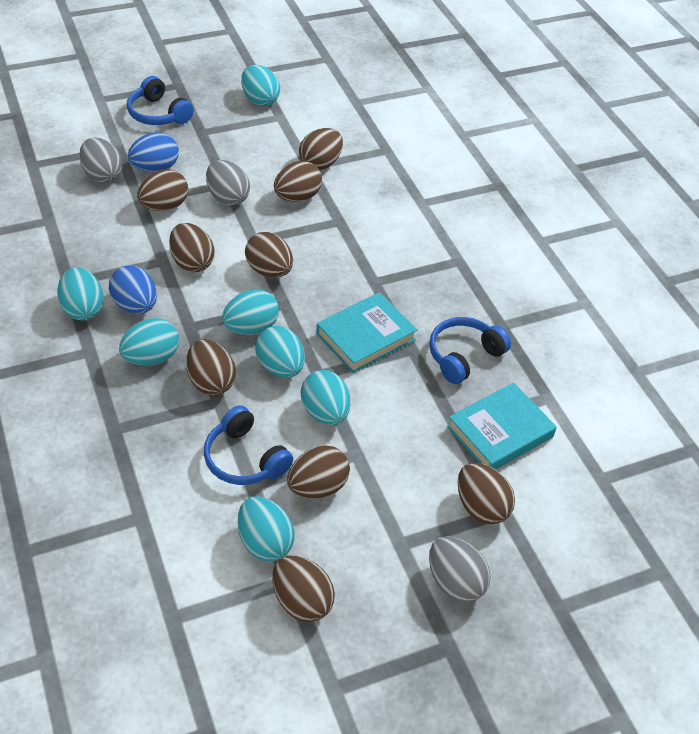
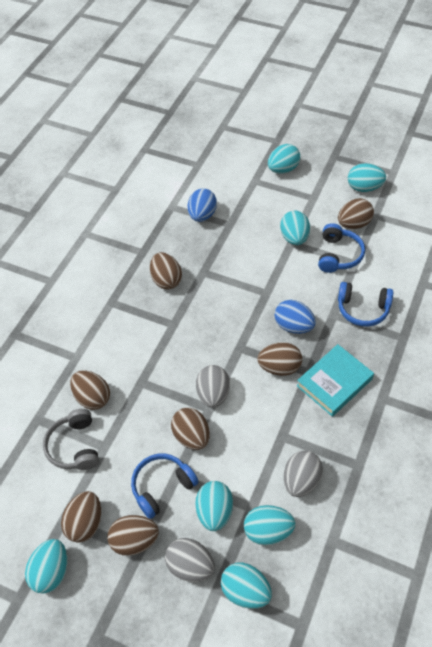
brown egg: 9 -> 7
grey headphones: 0 -> 1
turquoise book: 2 -> 1

